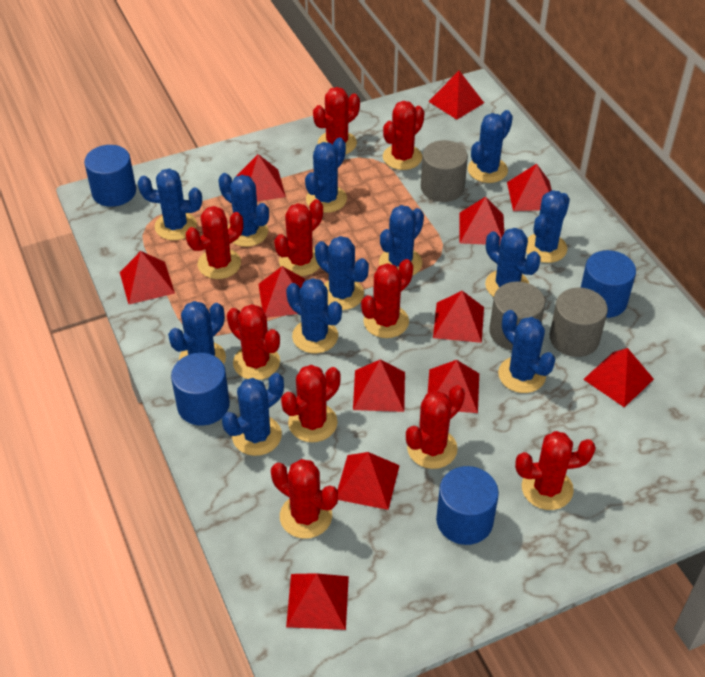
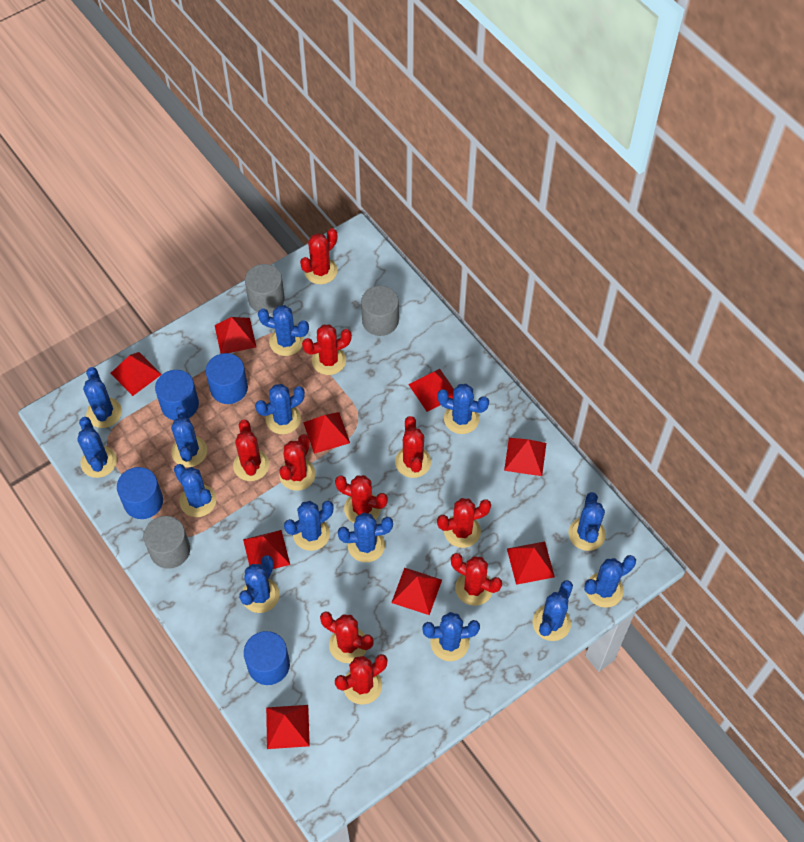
blue cactus: 12 -> 14
red pyramid: 12 -> 9

